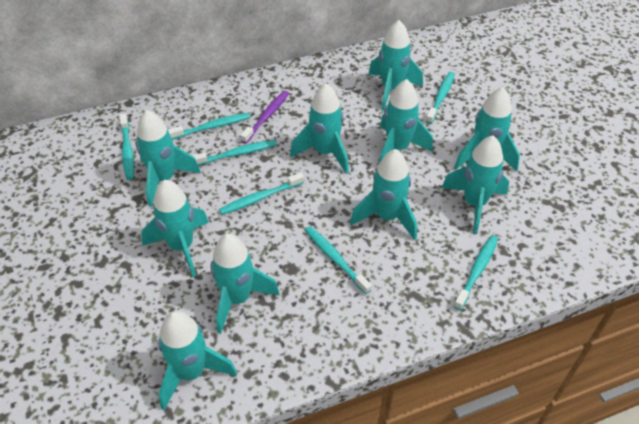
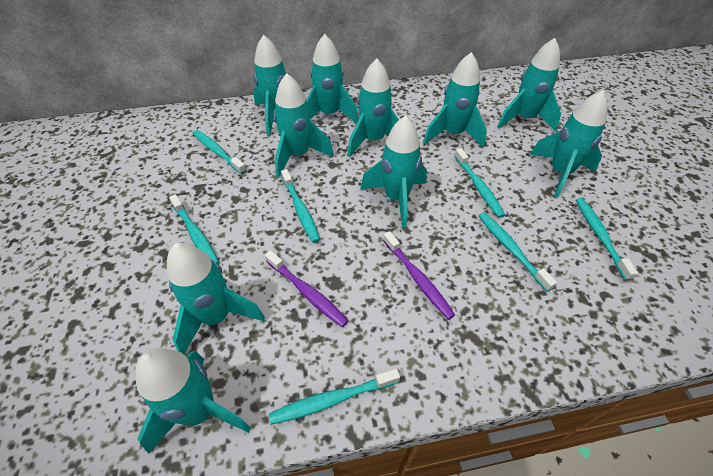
purple toothbrush: 1 -> 2

